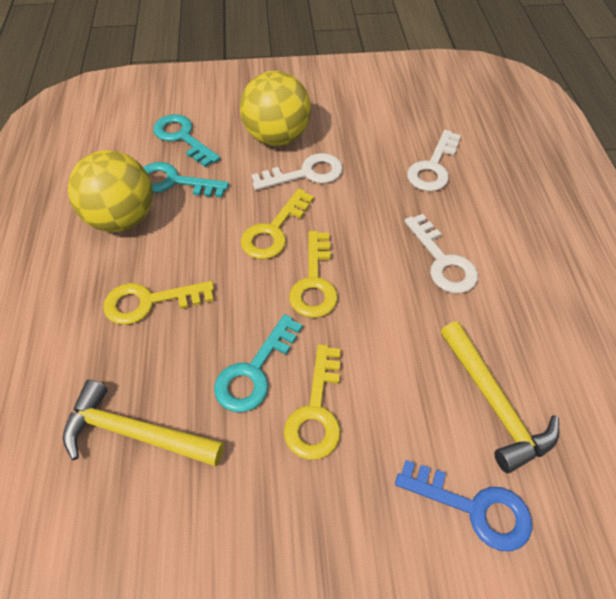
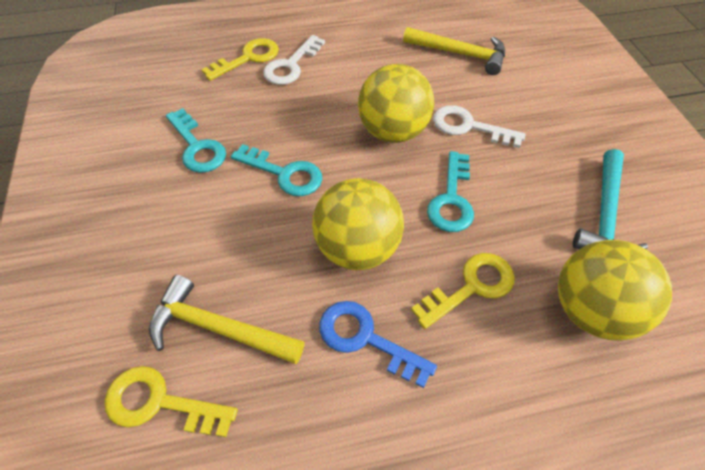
turquoise hammer: 0 -> 1
white key: 3 -> 2
yellow ball: 2 -> 3
yellow key: 4 -> 3

